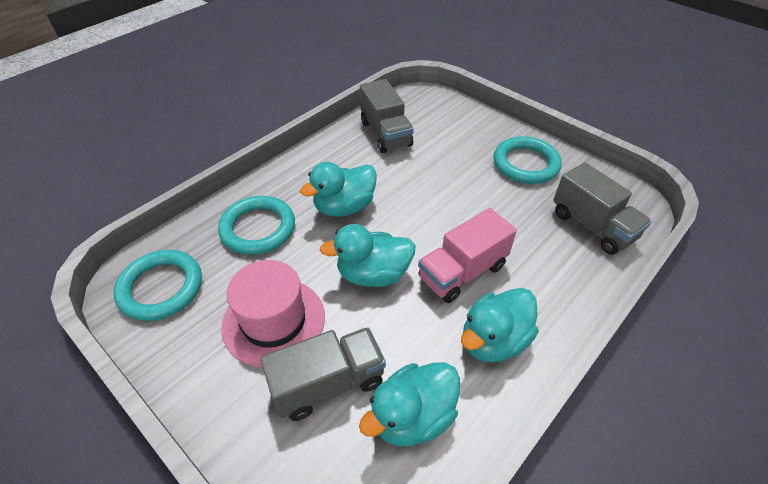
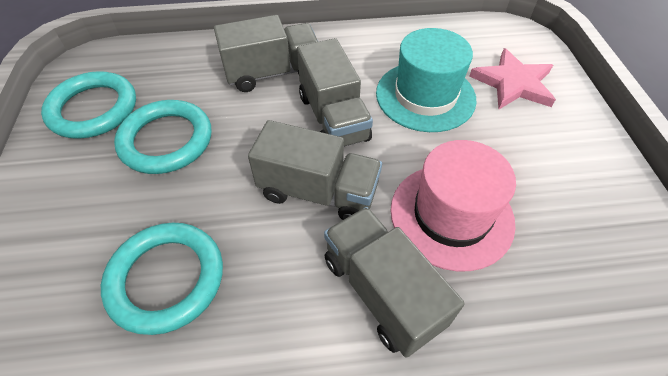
grey truck: 3 -> 4
pink star: 0 -> 1
pink truck: 1 -> 0
turquoise duck: 4 -> 0
turquoise hat: 0 -> 1

